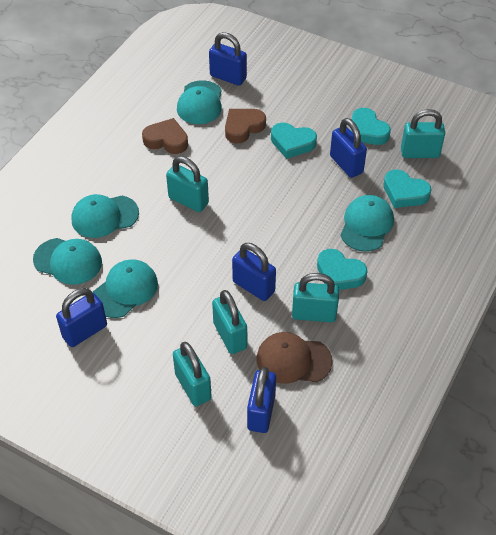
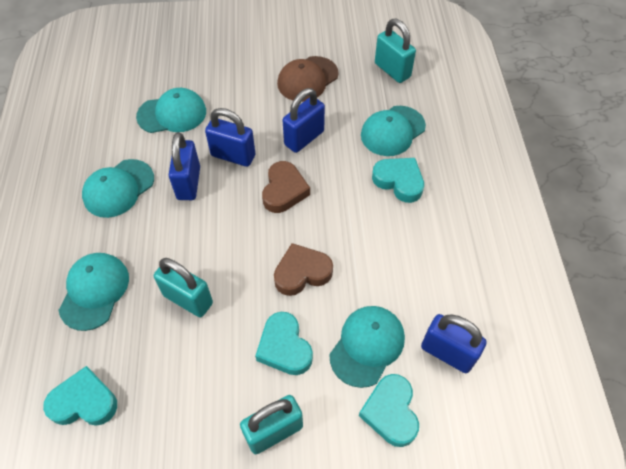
blue padlock: 5 -> 4
turquoise padlock: 5 -> 3

